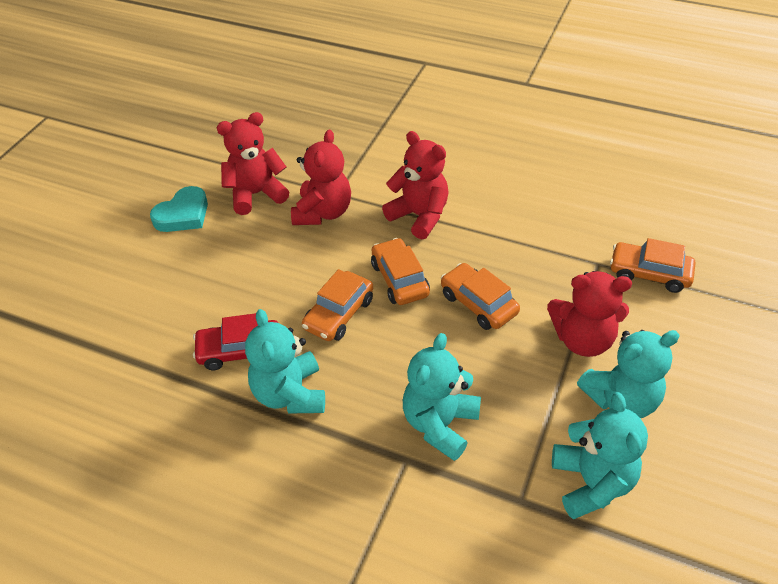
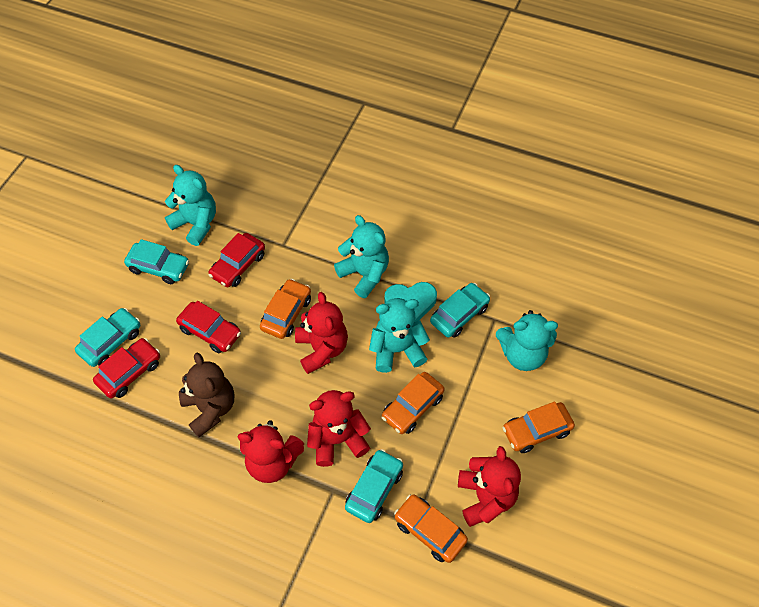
brown teddy bear: 0 -> 1
red car: 1 -> 3
turquoise car: 0 -> 4

